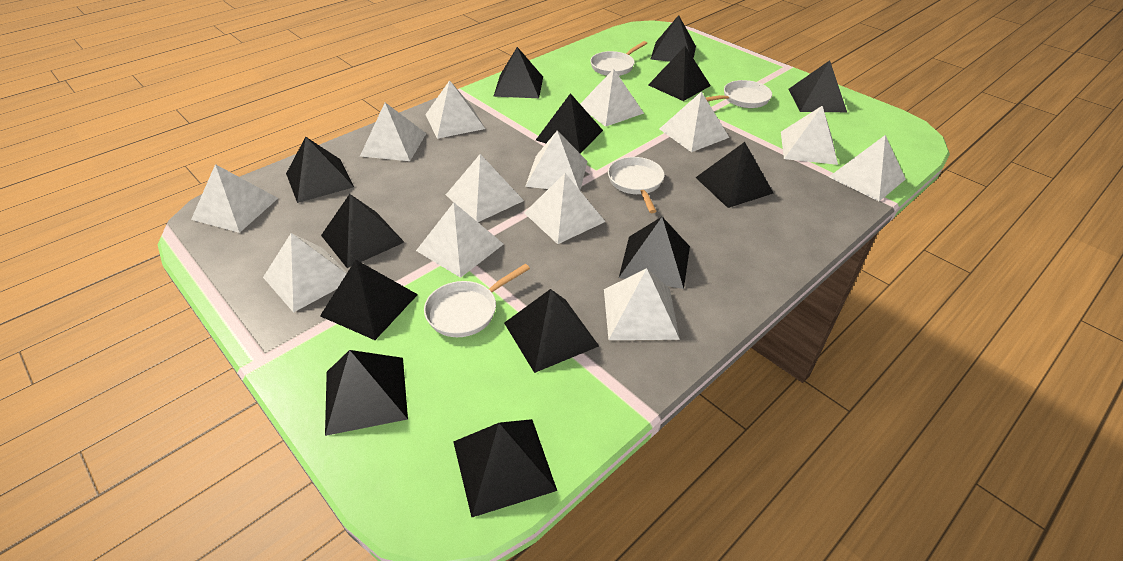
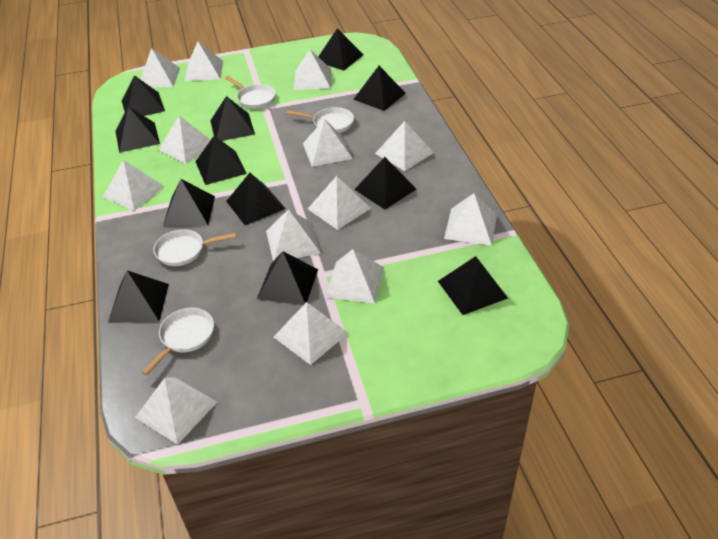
black pyramid: 13 -> 12

